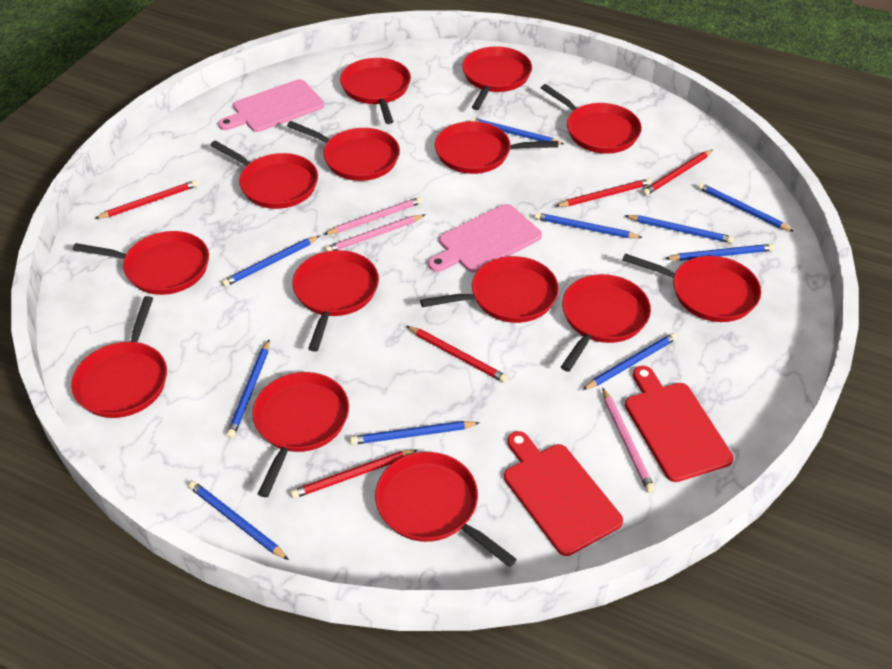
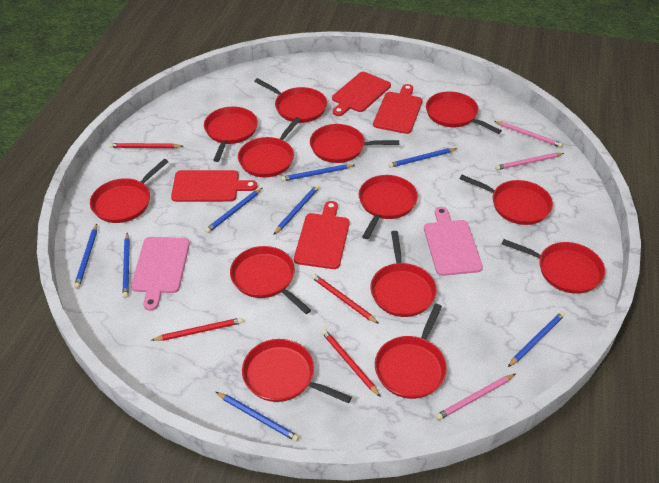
blue pencil: 10 -> 8
red cutting board: 2 -> 4
red pan: 14 -> 13
red pencil: 5 -> 4

